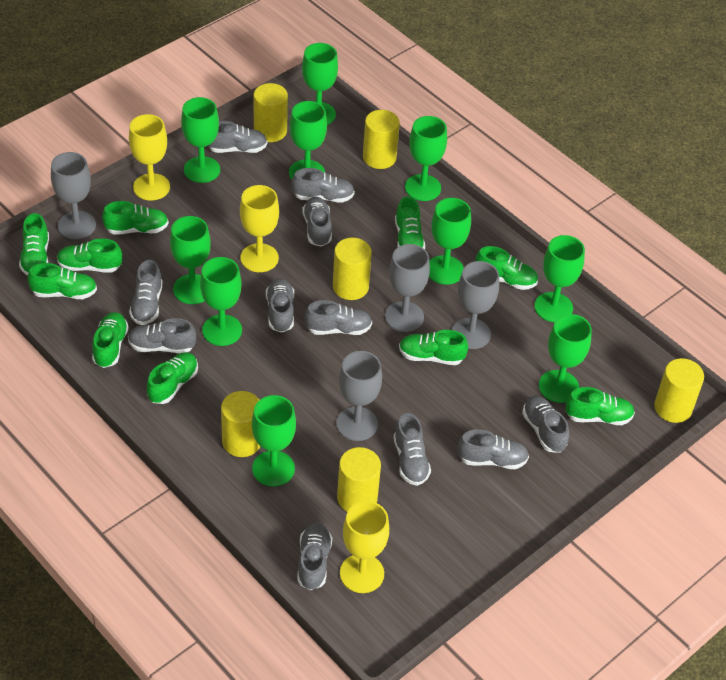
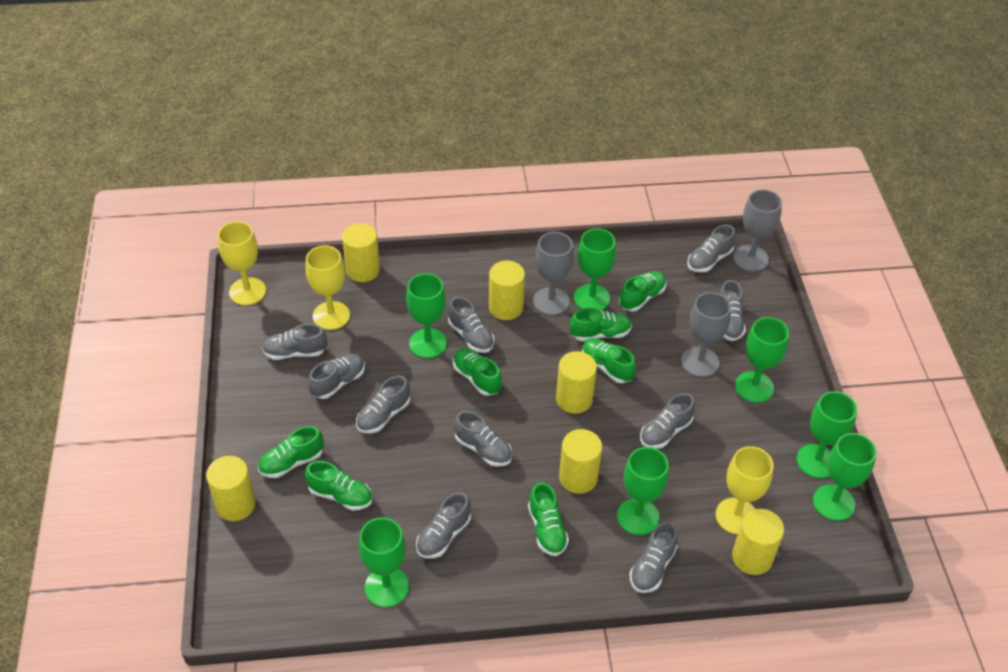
green goblet: 10 -> 7
green shoe: 10 -> 7
grey goblet: 4 -> 3
grey shoe: 11 -> 10

